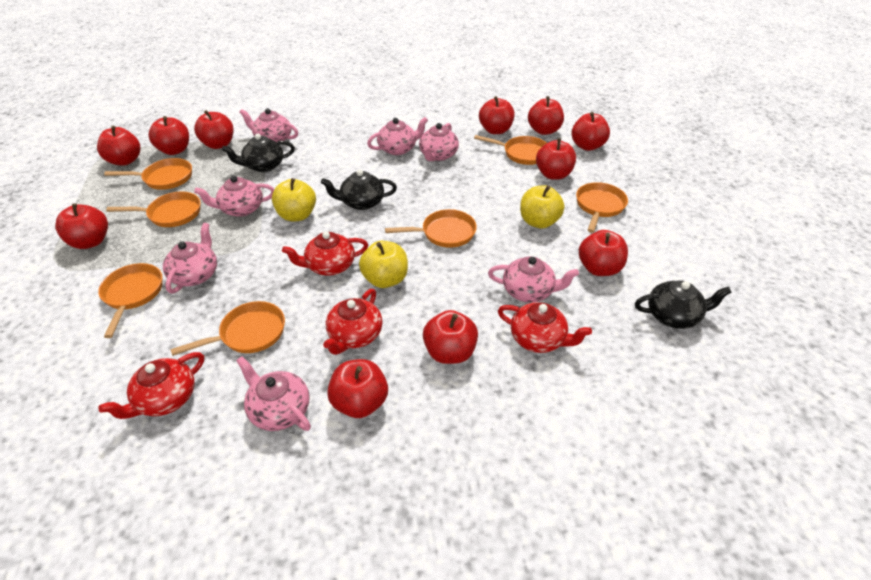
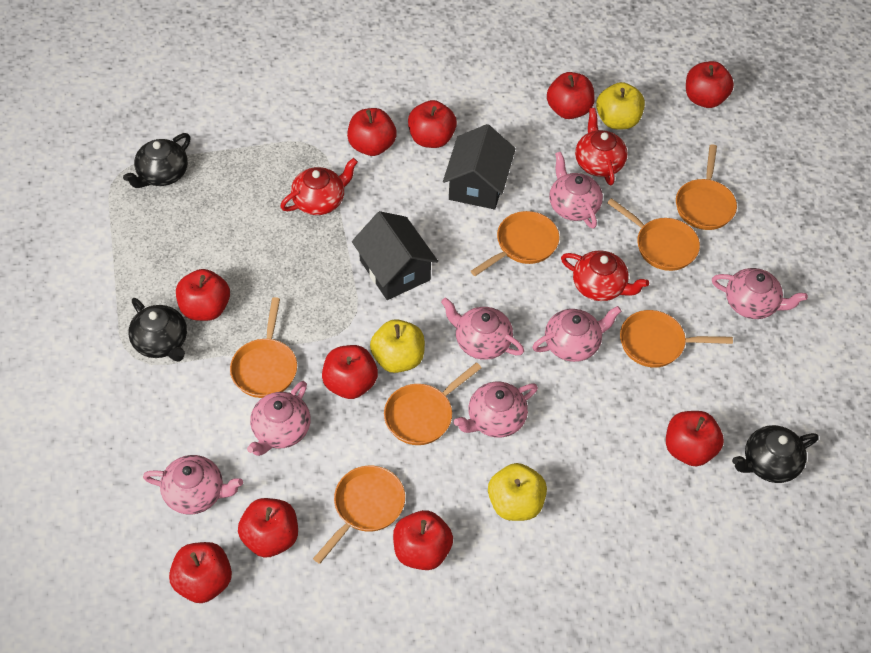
black house: 0 -> 2
red apple: 11 -> 10
red teapot: 4 -> 3

